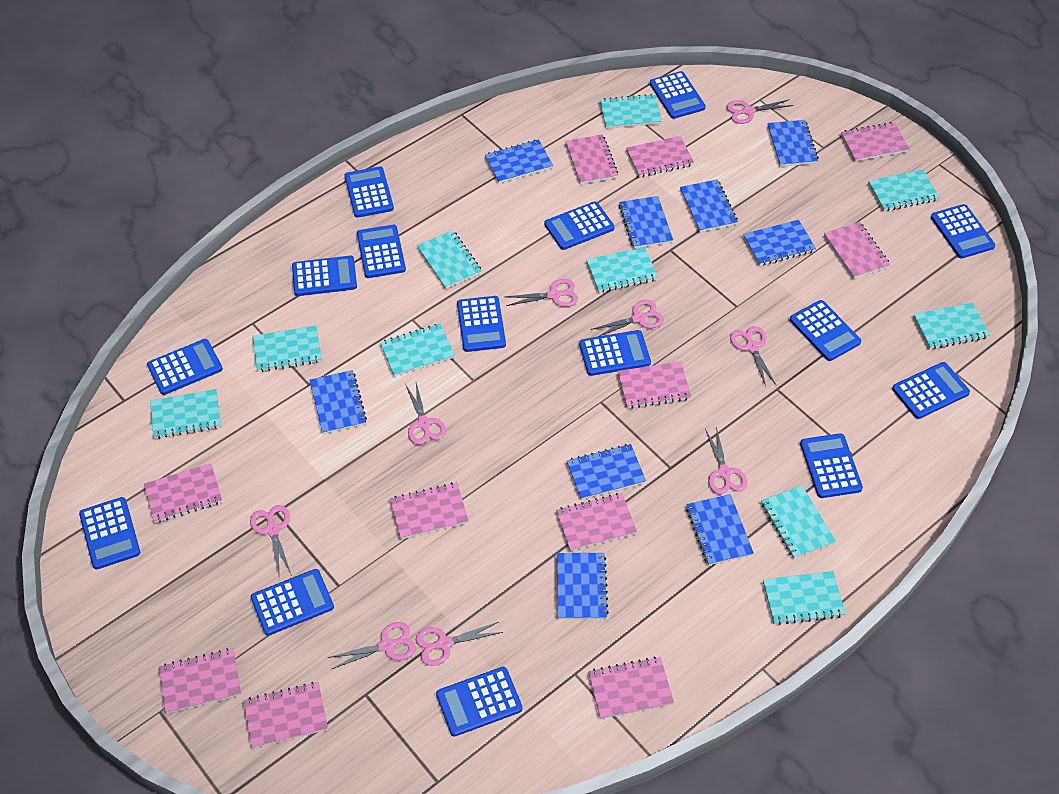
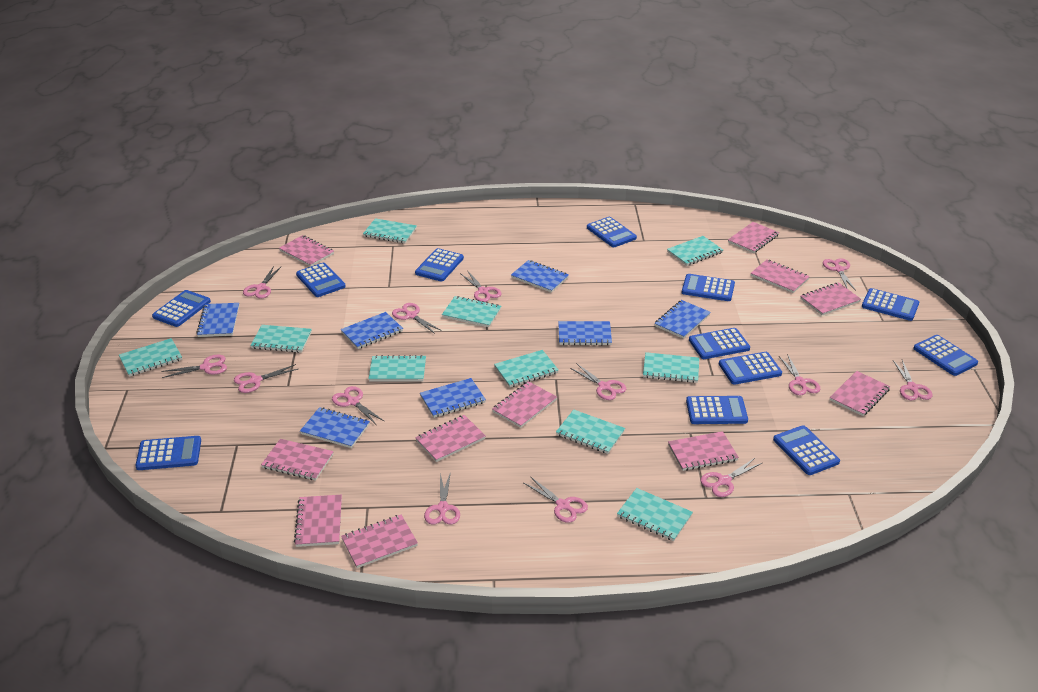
blue calculator: 15 -> 12
blue notebook: 9 -> 7
pink scissors: 9 -> 13

